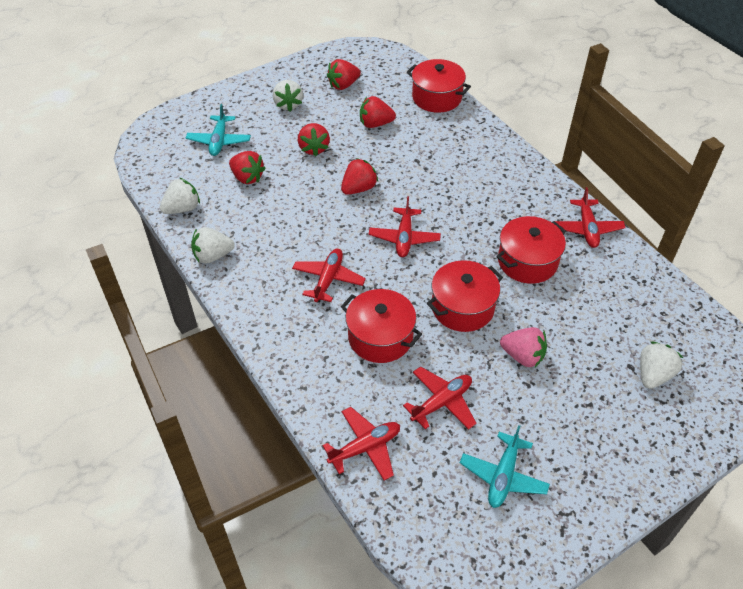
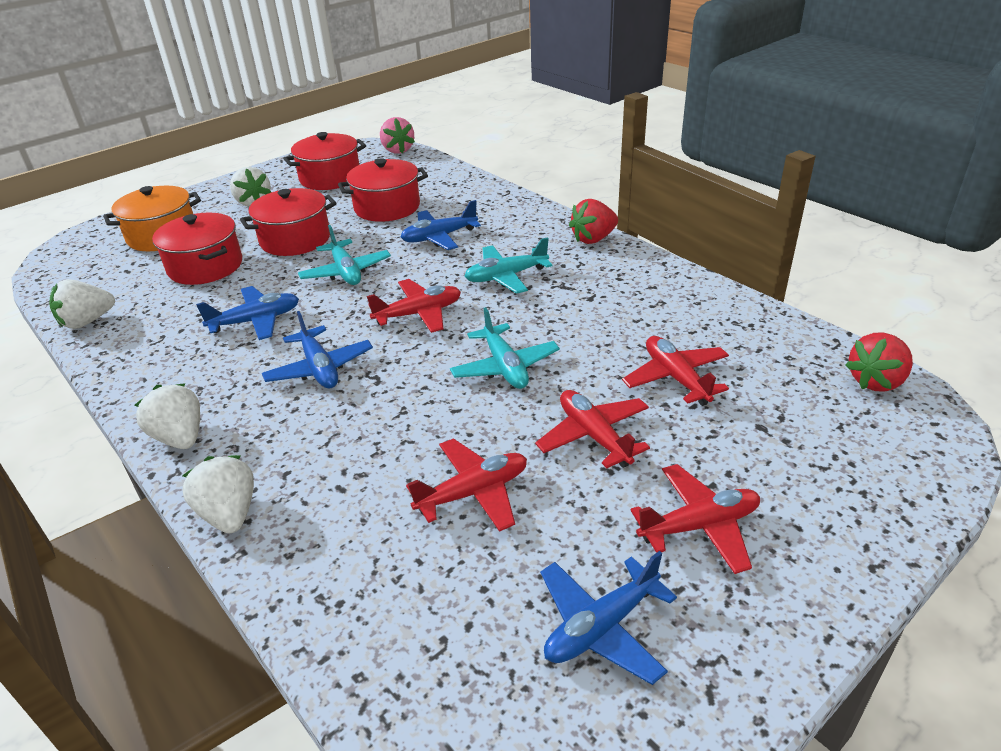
blue plane: 0 -> 4
orange pot: 0 -> 1
red strawberry: 5 -> 2
turquoise plane: 2 -> 3

